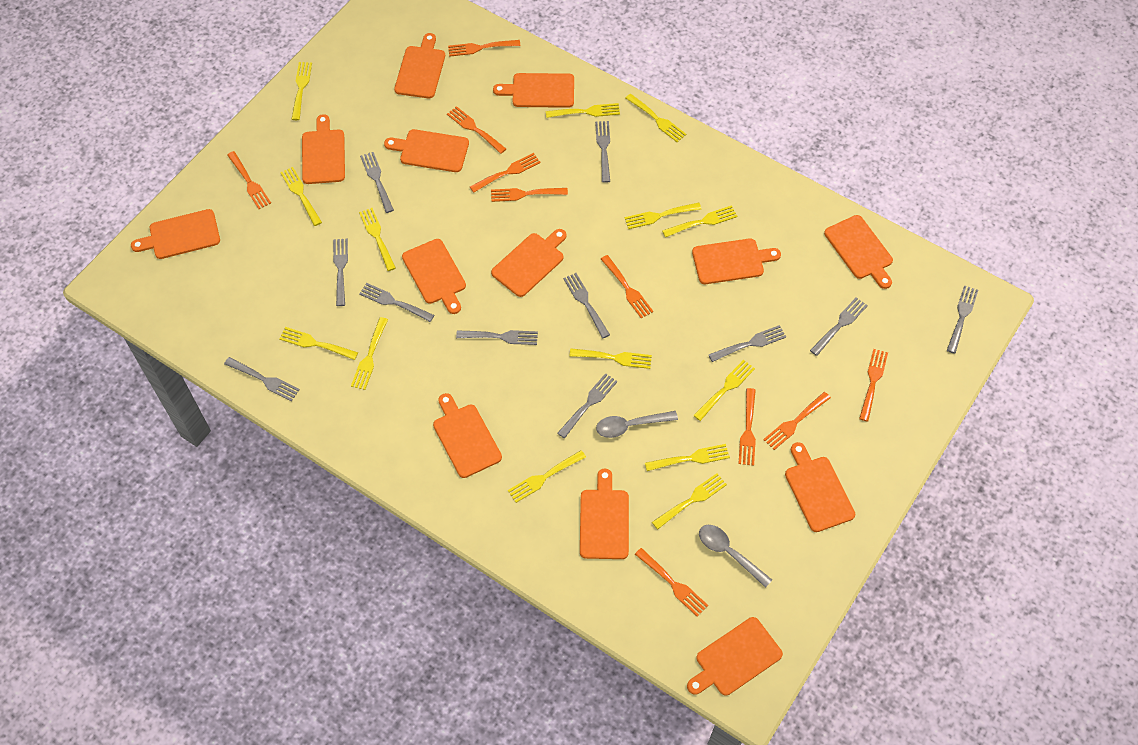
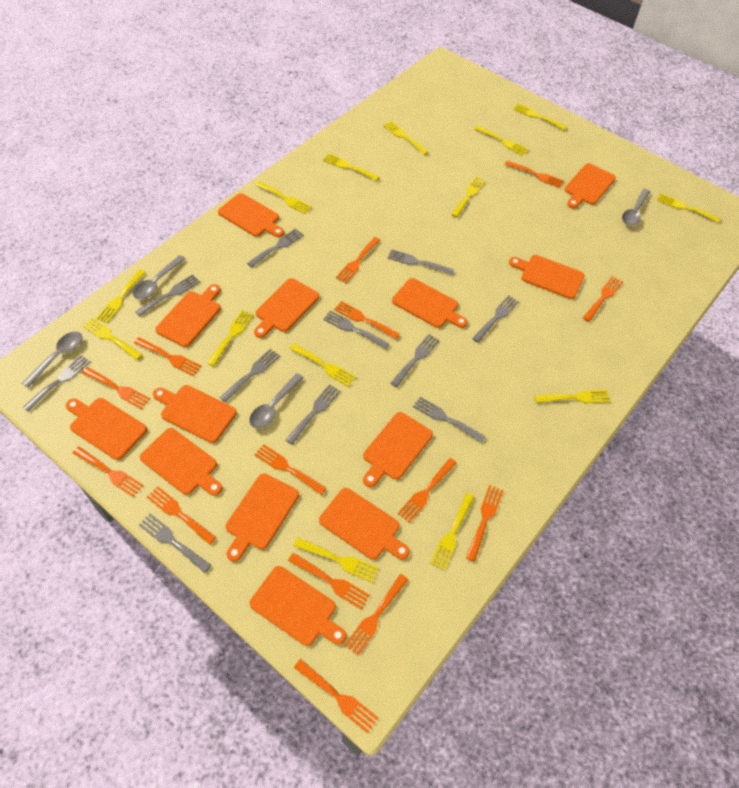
grey spoon: 2 -> 4
orange fork: 10 -> 14

